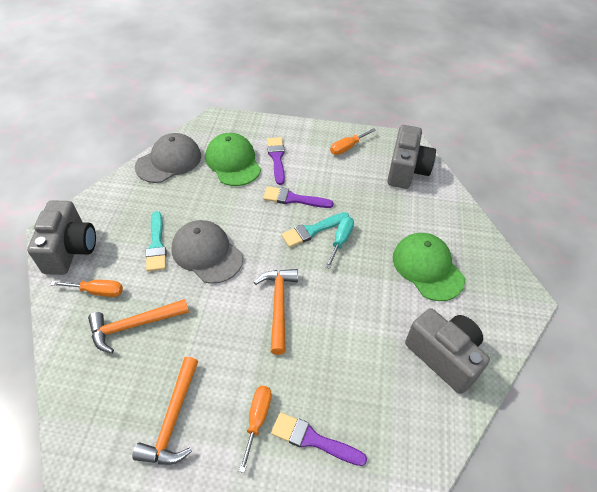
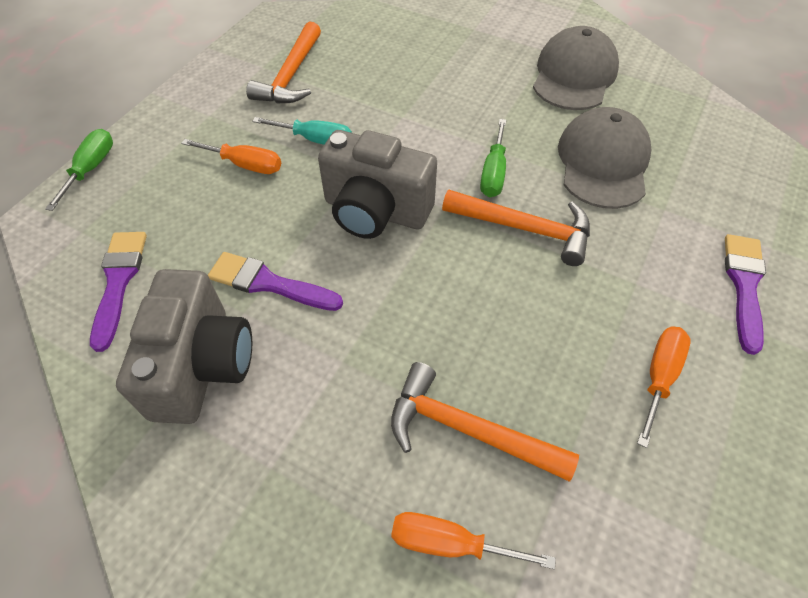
green cap: 2 -> 0
green screwdriver: 0 -> 2
grey camera: 3 -> 2
turquoise brush: 2 -> 0

